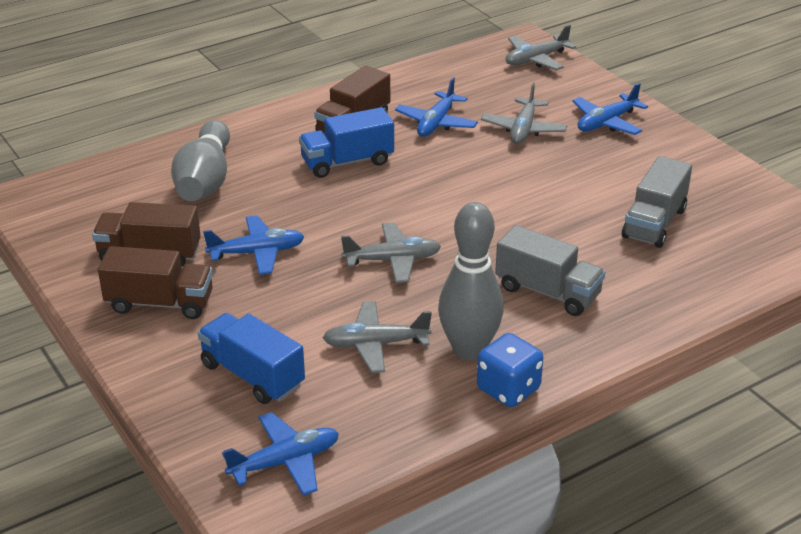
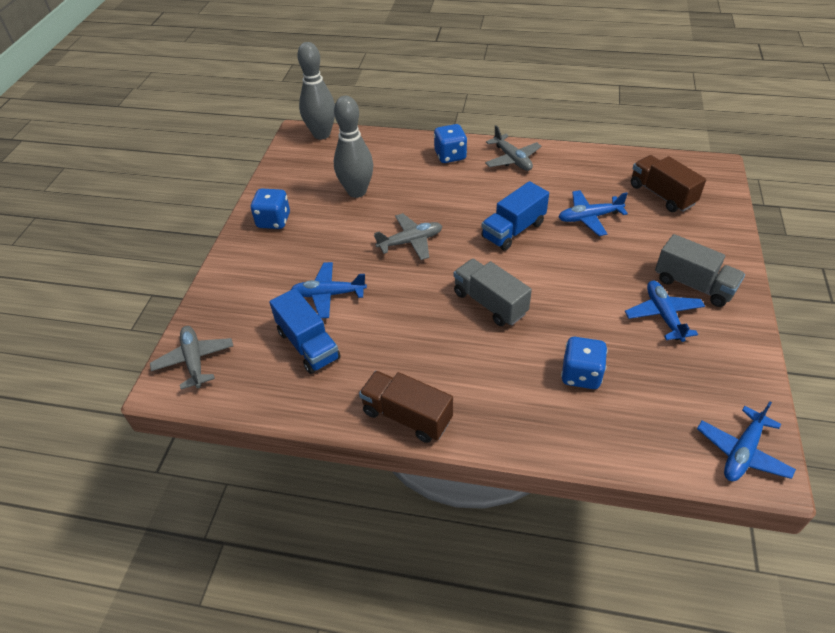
blue dice: 1 -> 3
brown truck: 3 -> 2
grey plane: 4 -> 3

